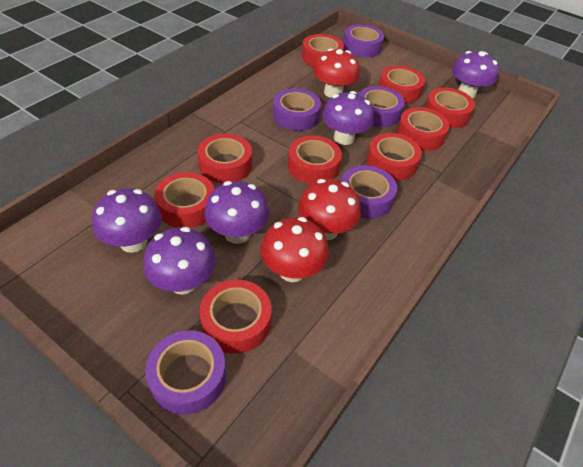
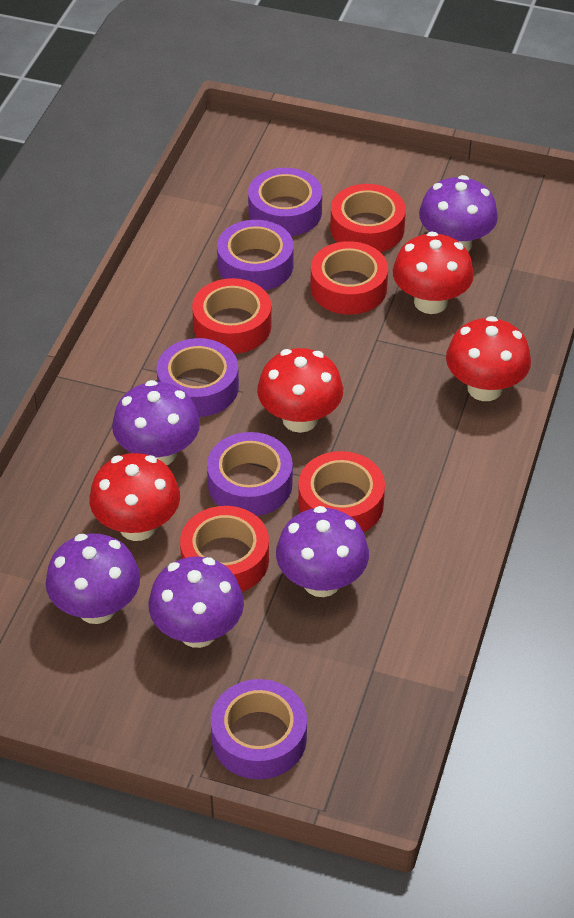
red mushroom: 3 -> 4
red tape: 9 -> 5

